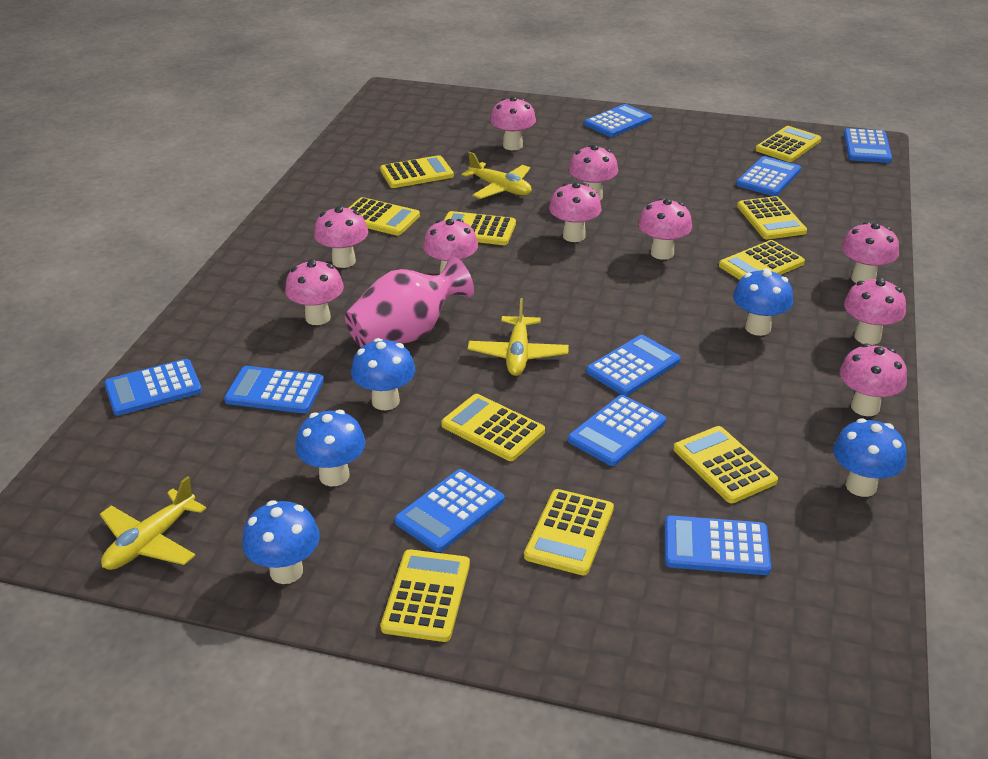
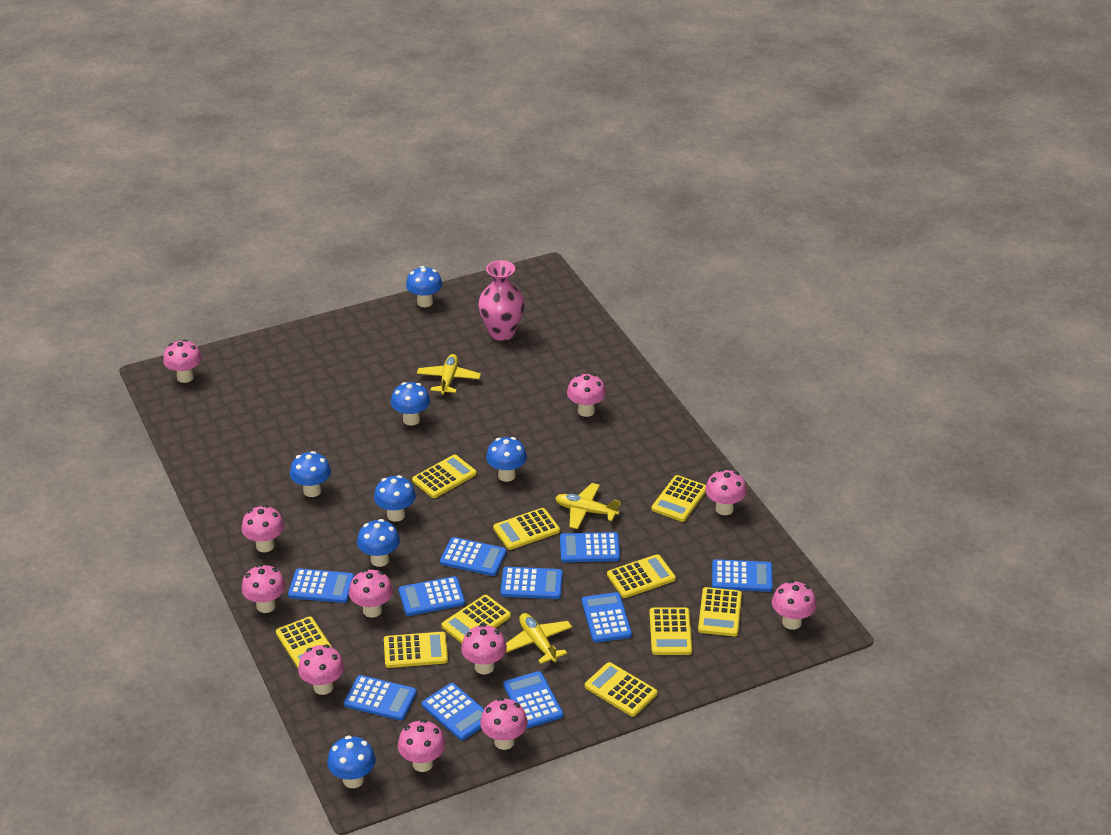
blue calculator: 9 -> 10
blue mushroom: 5 -> 7
pink mushroom: 10 -> 11

